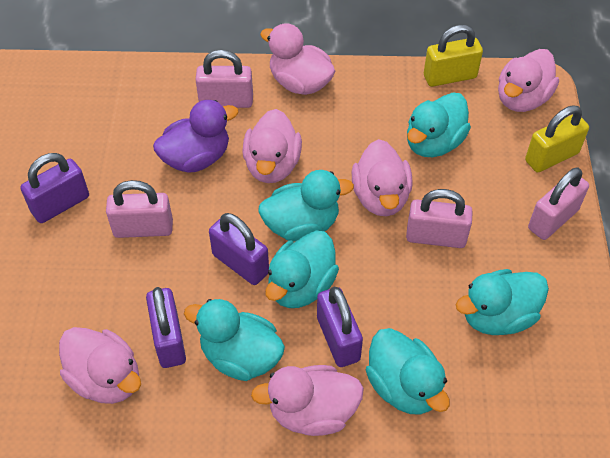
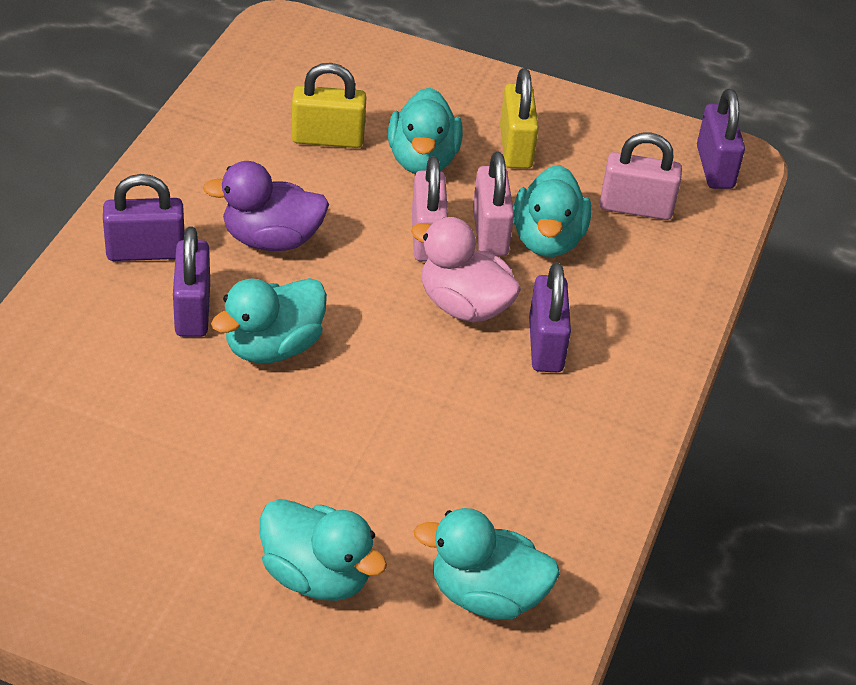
pink duck: 6 -> 1
pink padlock: 4 -> 3
turquoise duck: 6 -> 5

